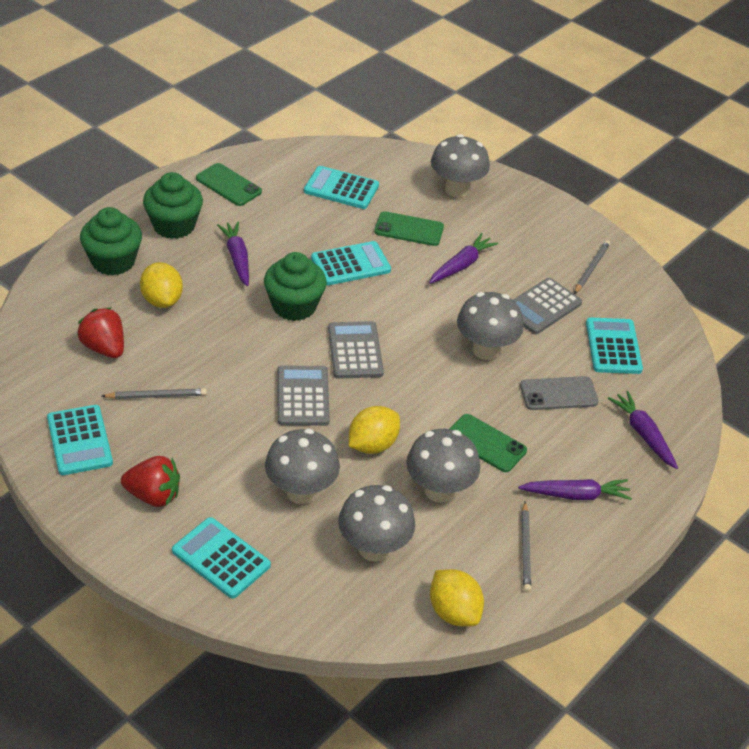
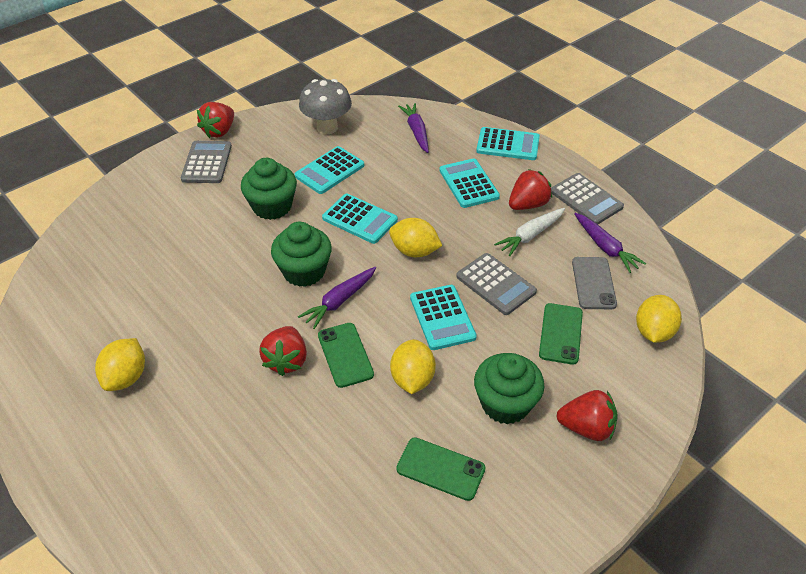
grey mushroom: 5 -> 1
grey pencil: 3 -> 0
purple carrot: 4 -> 3
red strawberry: 2 -> 4
white carrot: 0 -> 1
yellow lemon: 3 -> 4

